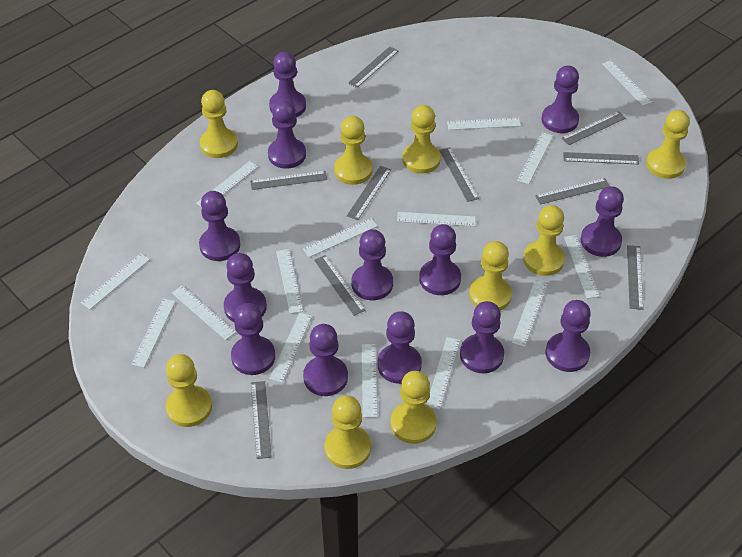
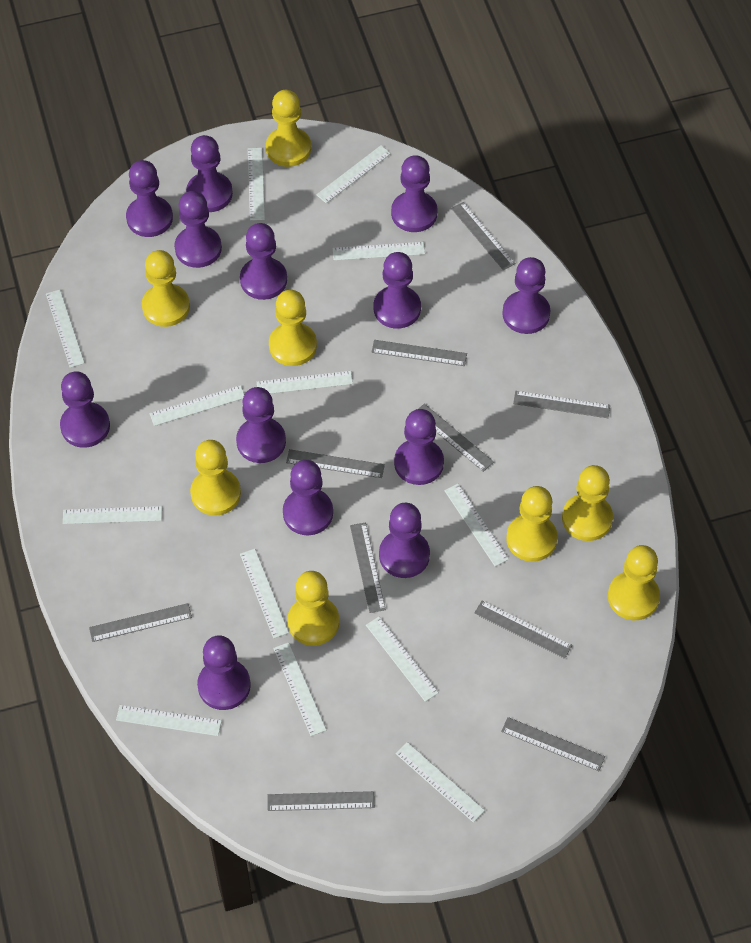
white ruler: 15 -> 13
yellow pawn: 9 -> 8

